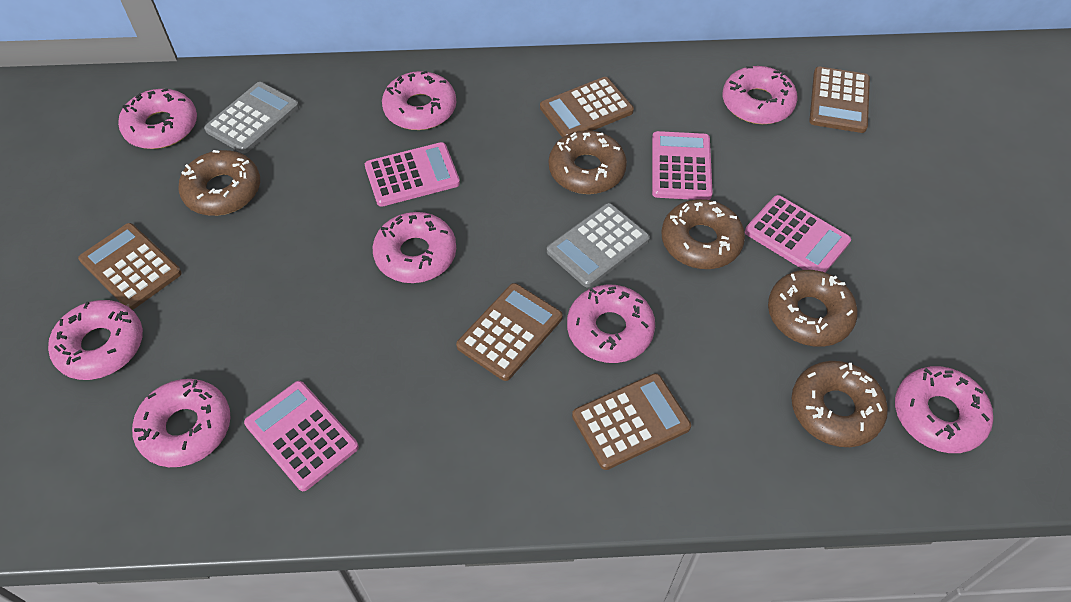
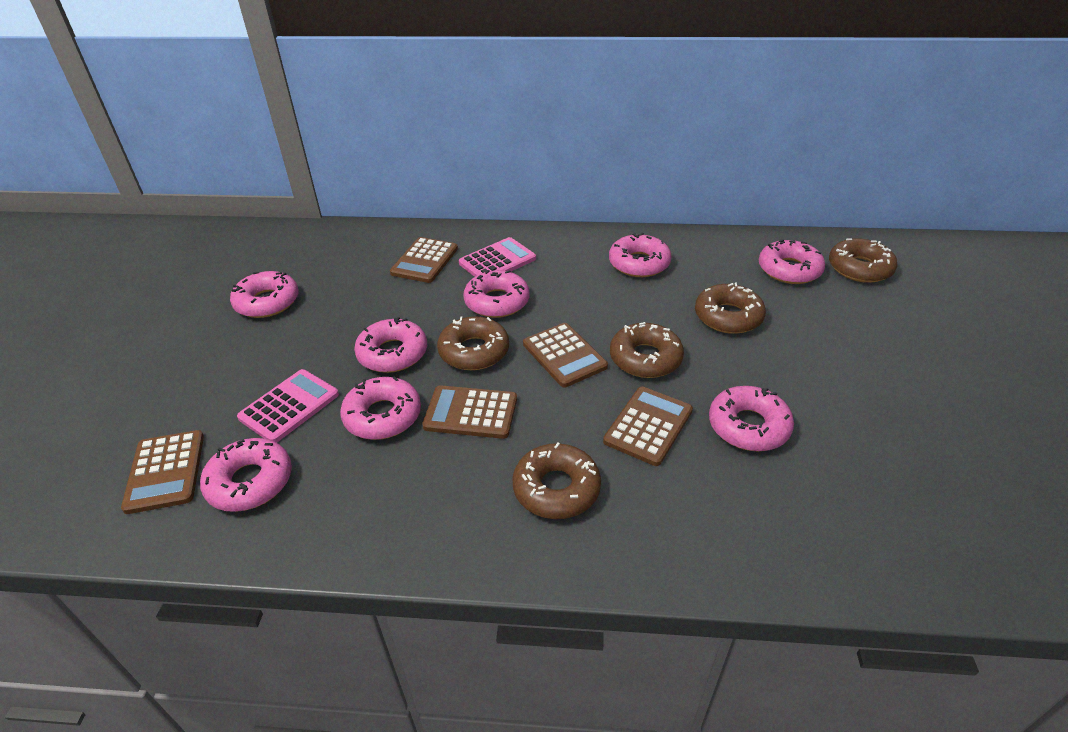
grey calculator: 2 -> 0
pink calculator: 4 -> 2

